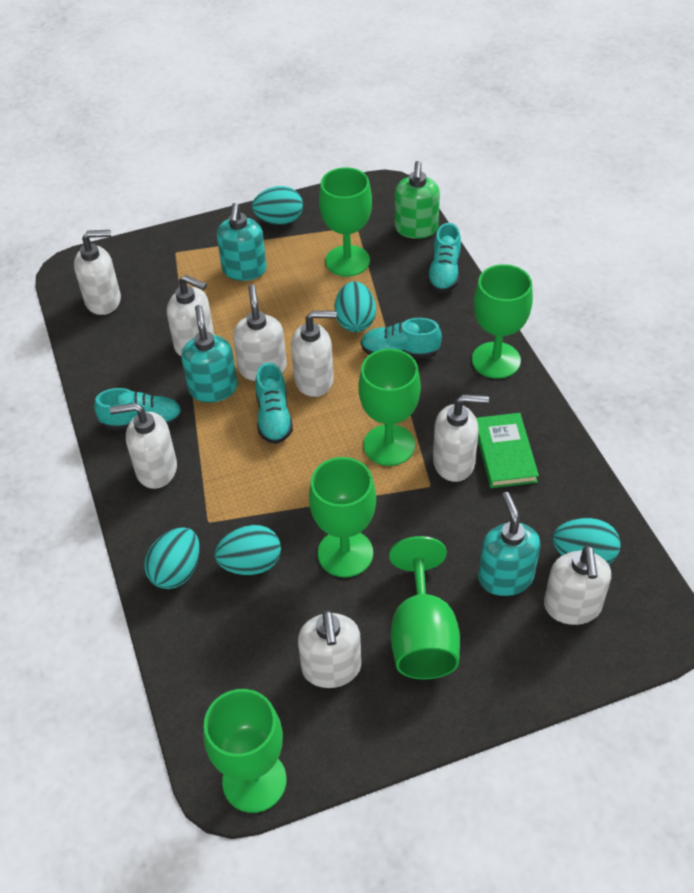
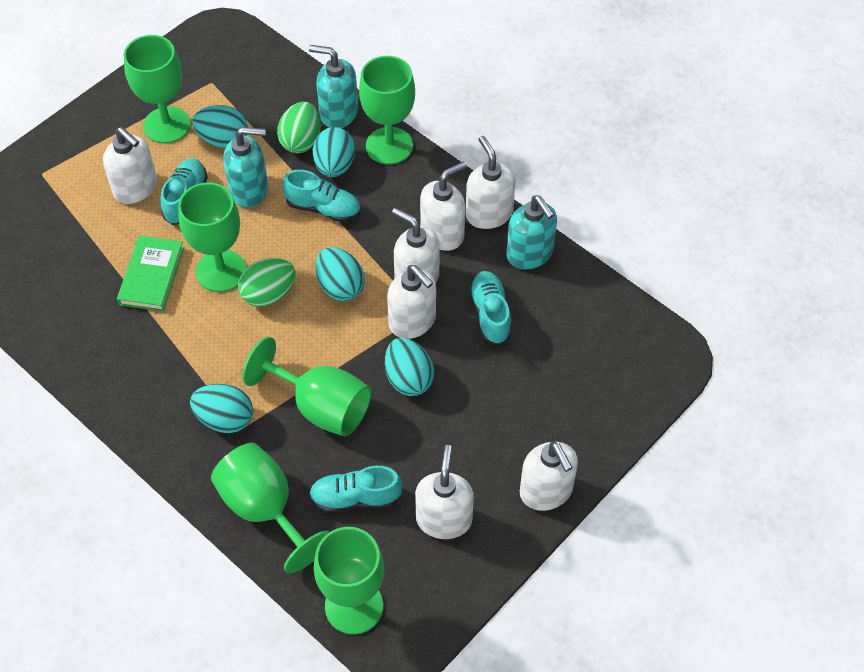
green egg: 0 -> 2
green soap dispenser: 1 -> 0
white soap dispenser: 8 -> 7

